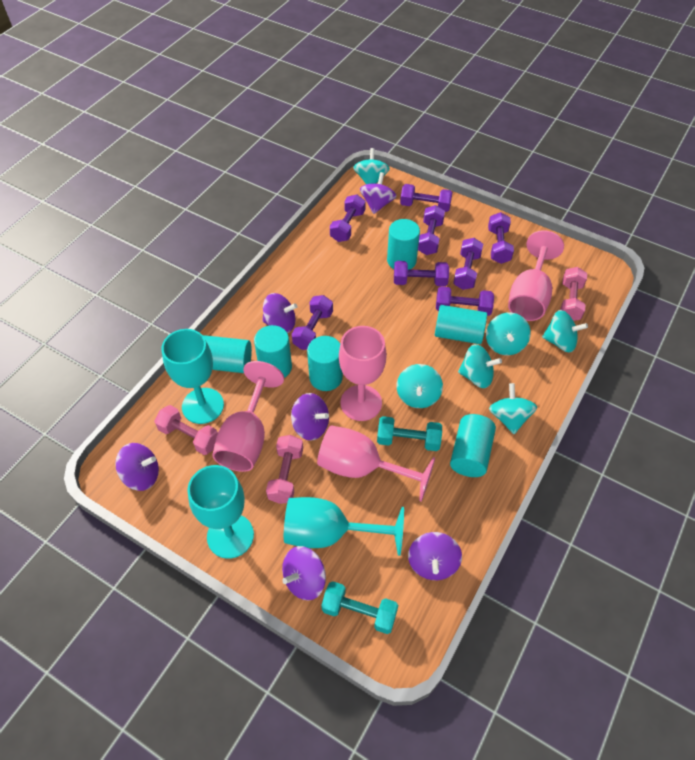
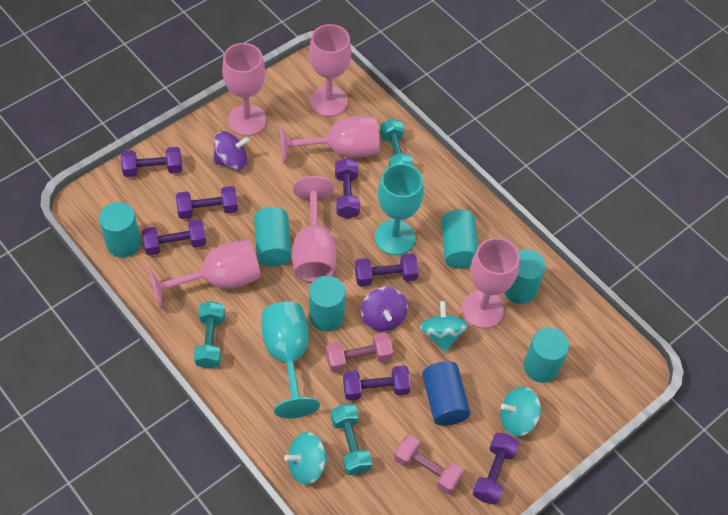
blue cylinder: 0 -> 1
pink dumbbell: 3 -> 2
pink goblet: 4 -> 6
purple dumbbell: 8 -> 7
purple spinning top: 6 -> 2
turquoise dumbbell: 2 -> 3
turquoise goblet: 3 -> 2
turquoise spinning top: 6 -> 3

